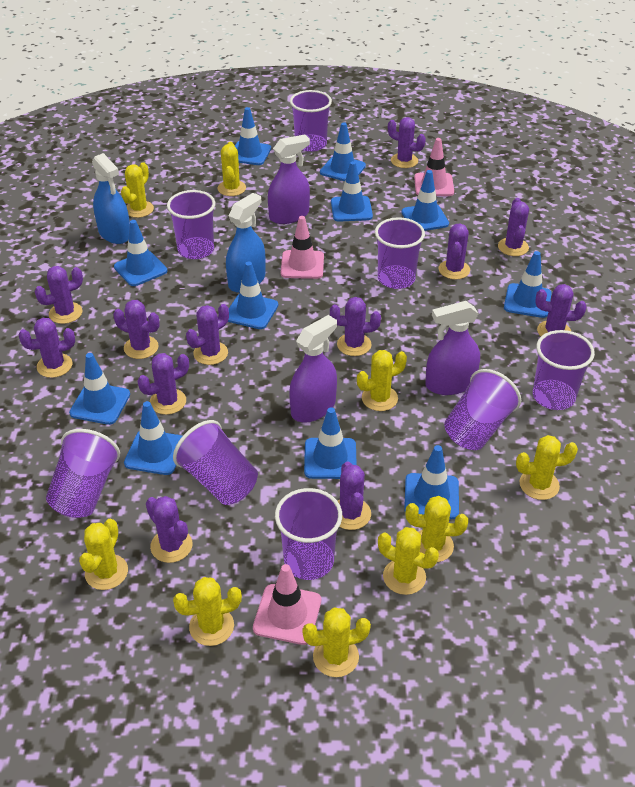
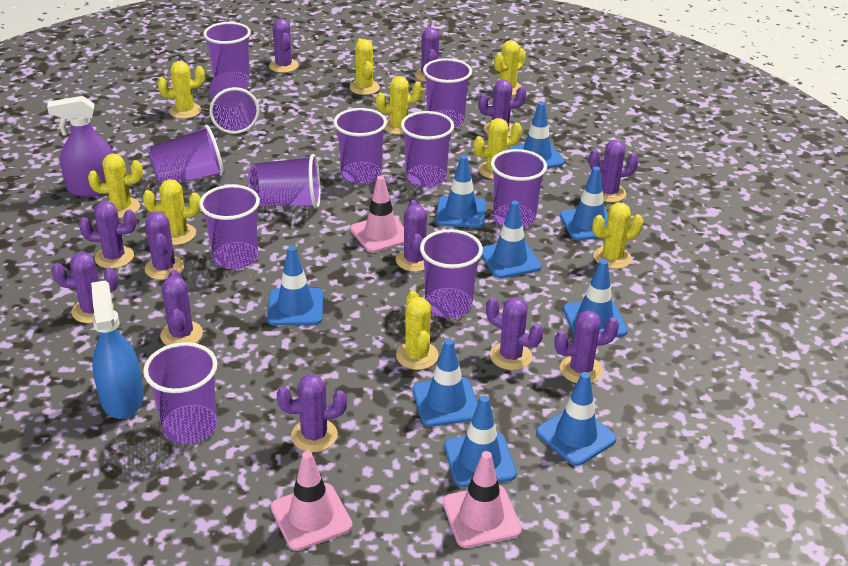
blue spray bottle: 2 -> 1
blue traffic cone: 11 -> 9
purple cup: 8 -> 11
purple spray bottle: 3 -> 1

